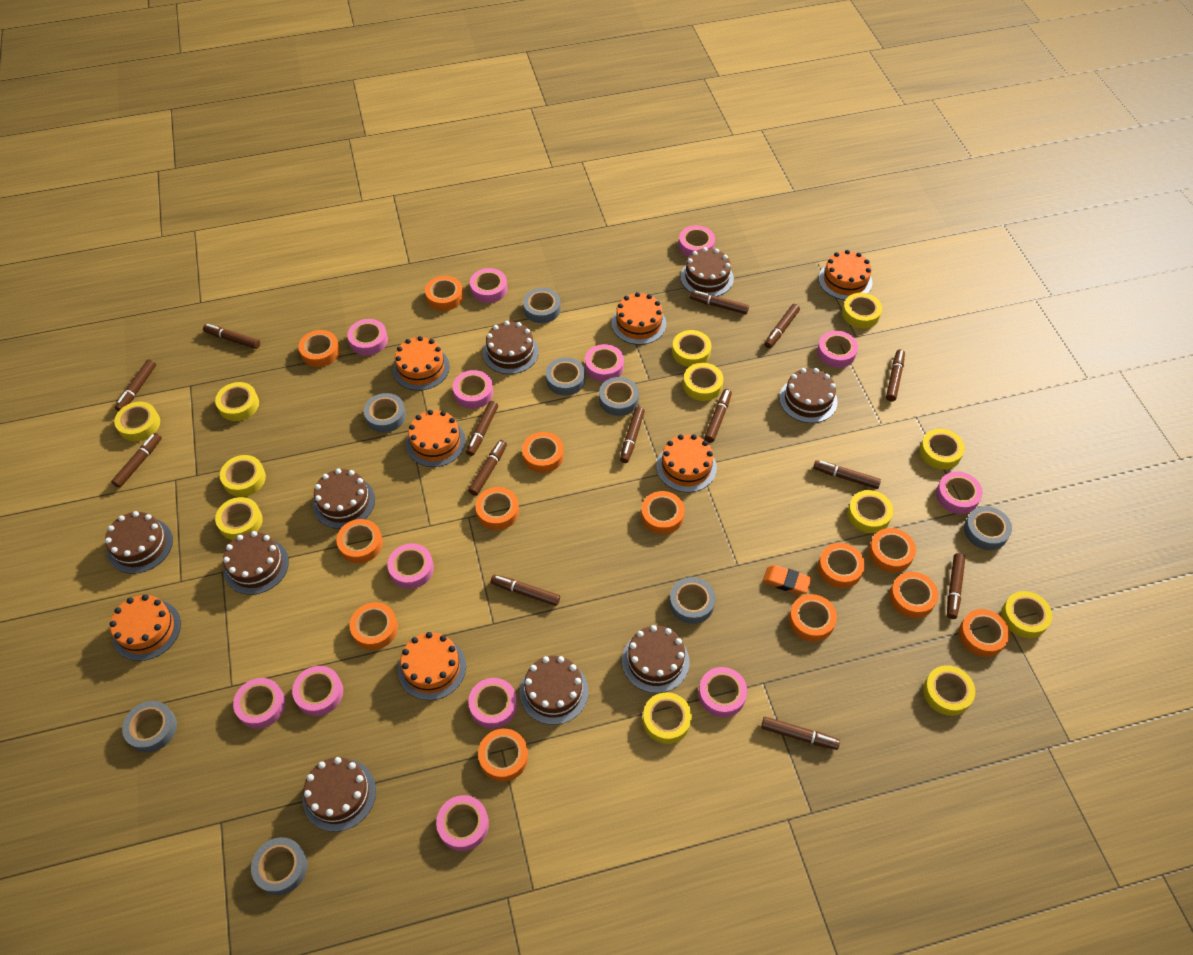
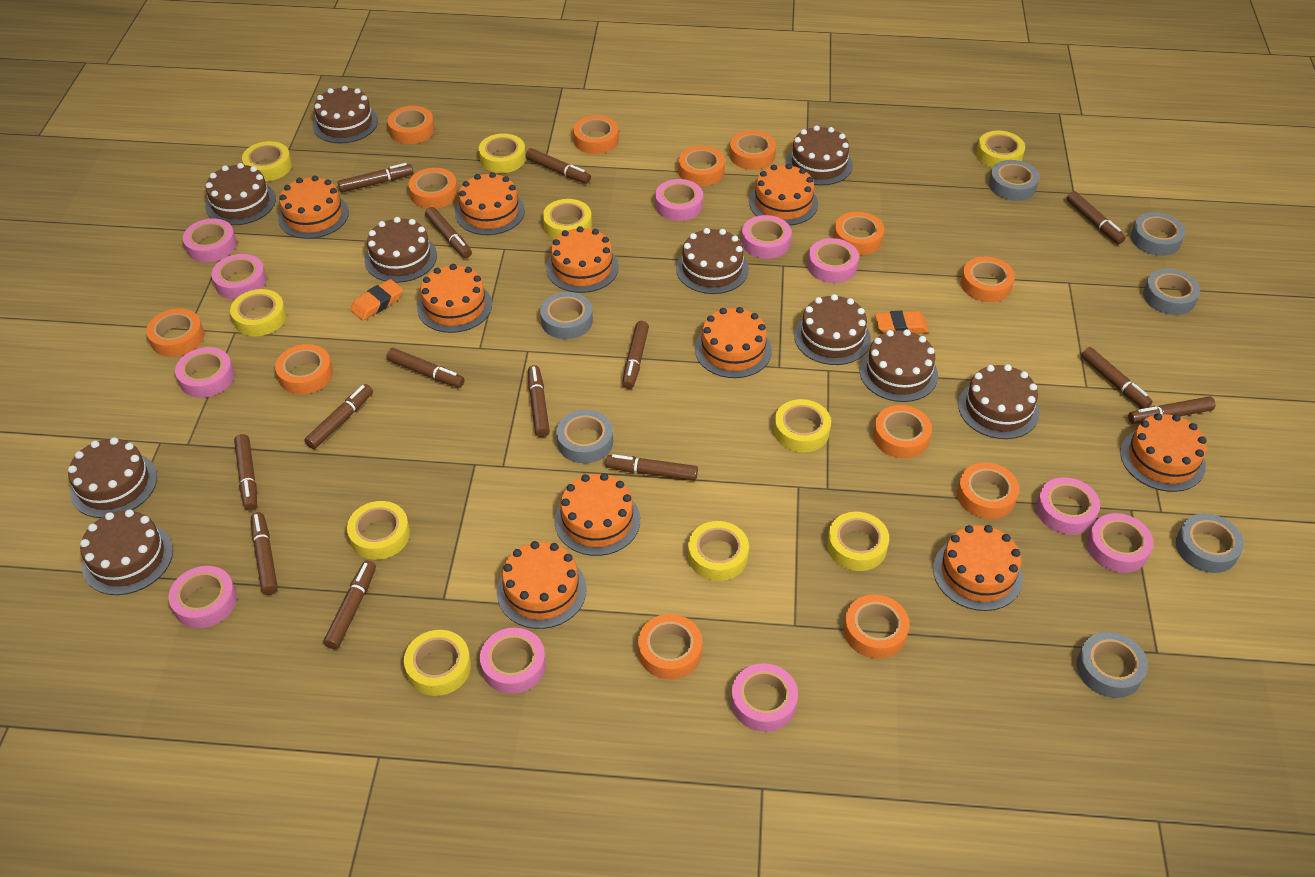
brown cake: 9 -> 10
grey tape: 8 -> 7
orange cake: 7 -> 10
orange eraser: 1 -> 2
pink tape: 13 -> 11
yellow tape: 12 -> 10

